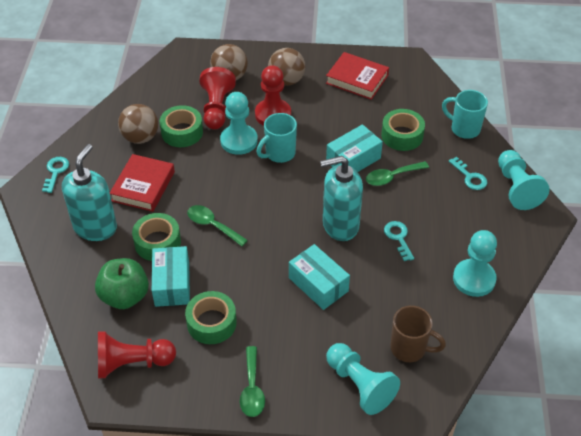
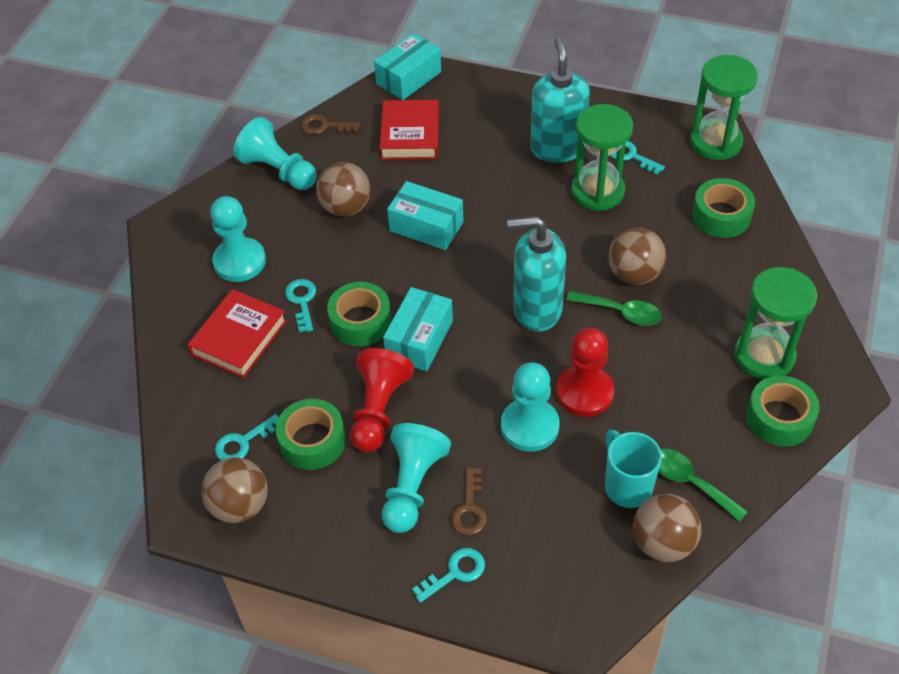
brown ball: 3 -> 4
brown key: 0 -> 2
brown mug: 1 -> 0
green apple: 1 -> 0
green hourglass: 0 -> 3
green spoon: 3 -> 2
red pawn: 3 -> 2
turquoise key: 3 -> 4
turquoise mug: 2 -> 1

